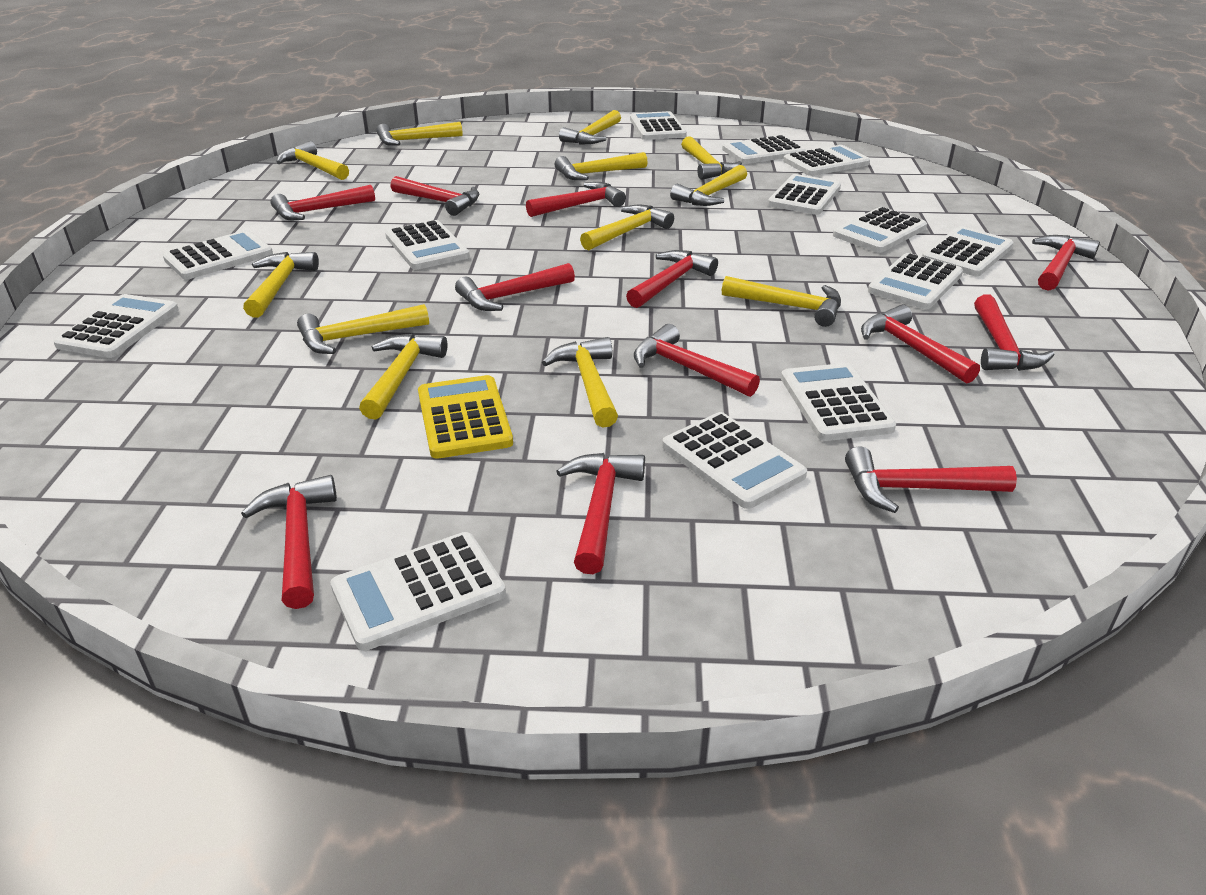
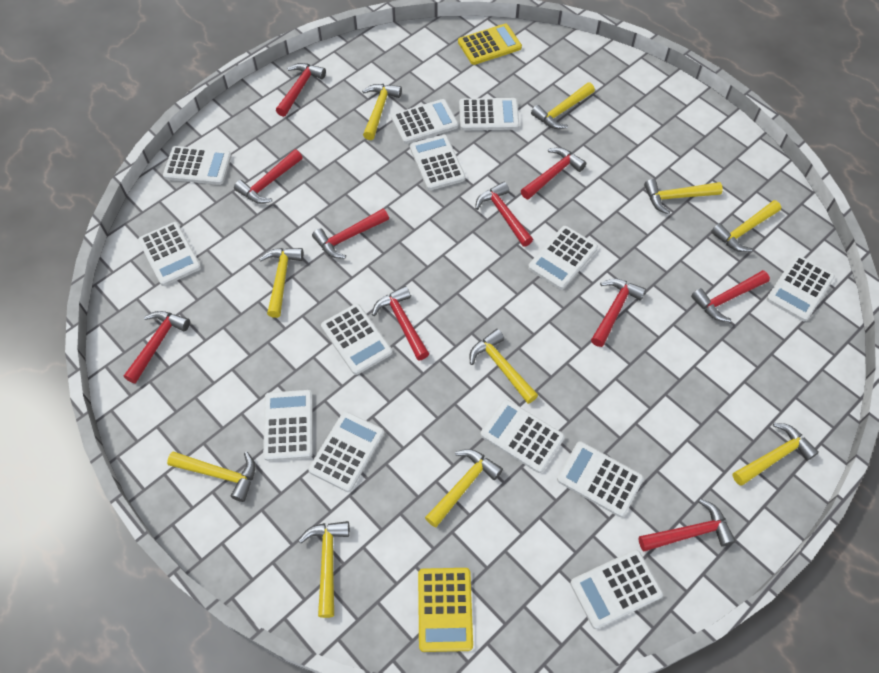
red hammer: 12 -> 10
yellow calculator: 1 -> 2
yellow hammer: 12 -> 10

